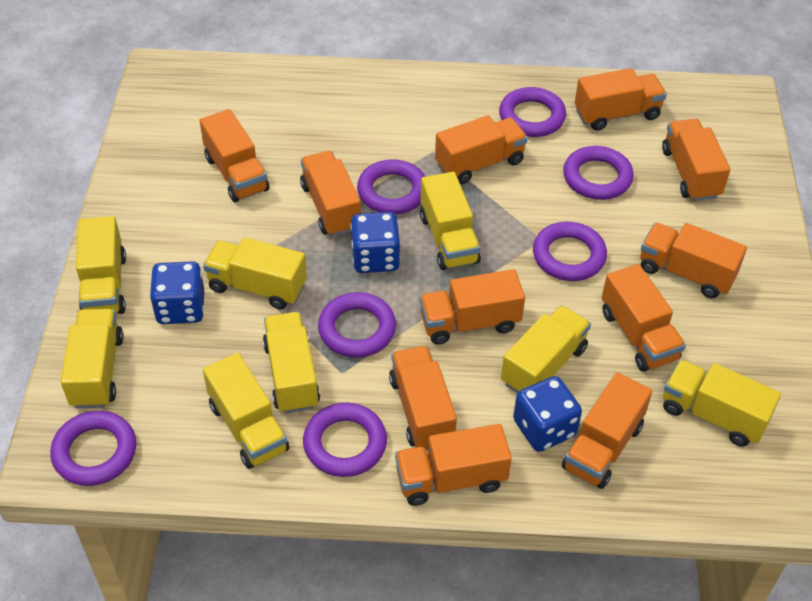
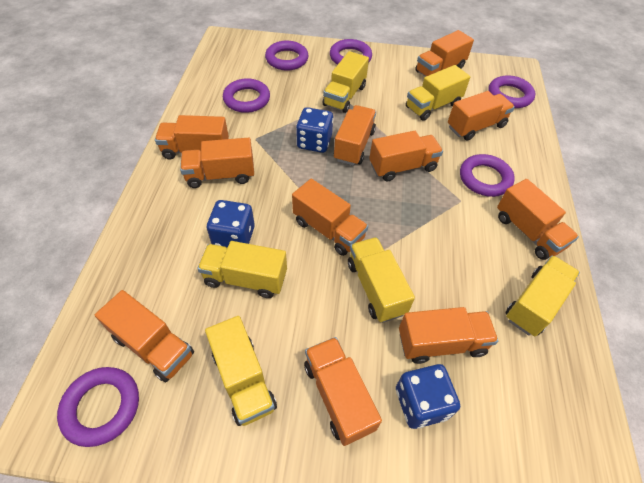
purple ring: 7 -> 6
yellow truck: 8 -> 6

